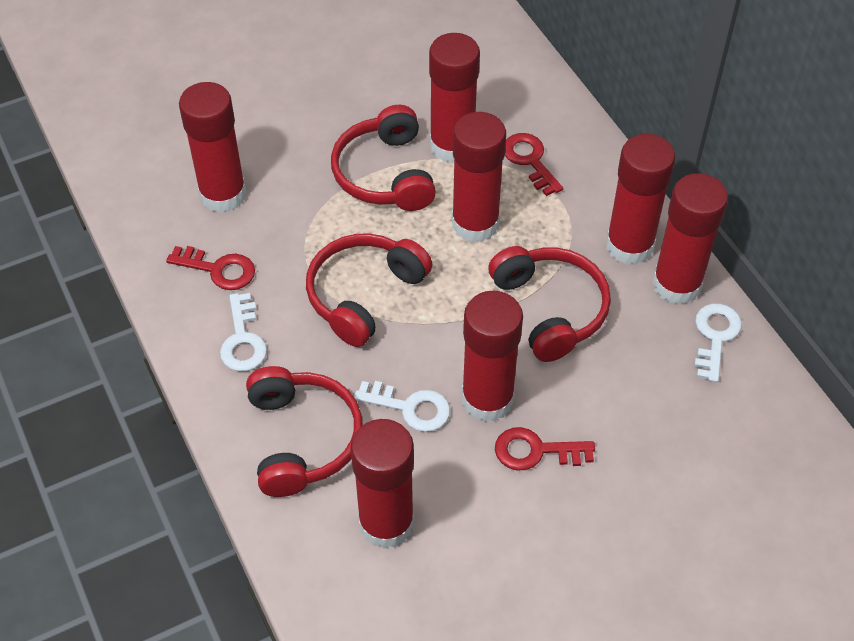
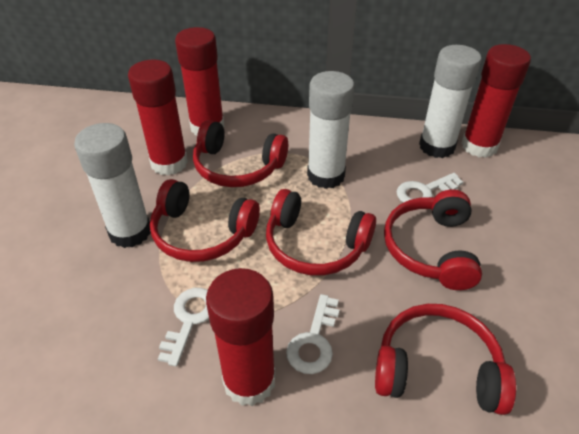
red glue stick: 7 -> 4
red headphones: 4 -> 5
red key: 3 -> 0
white glue stick: 0 -> 3

